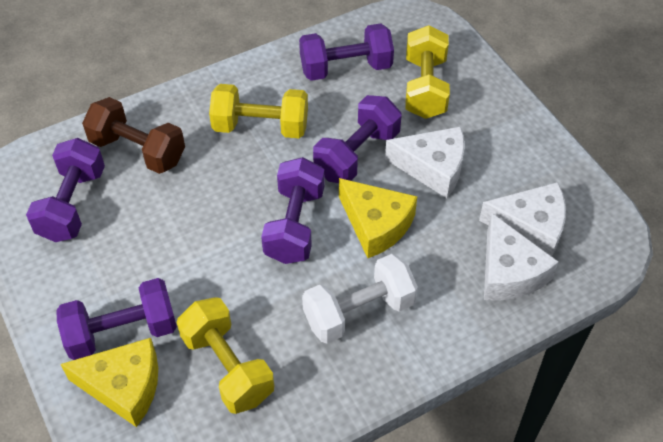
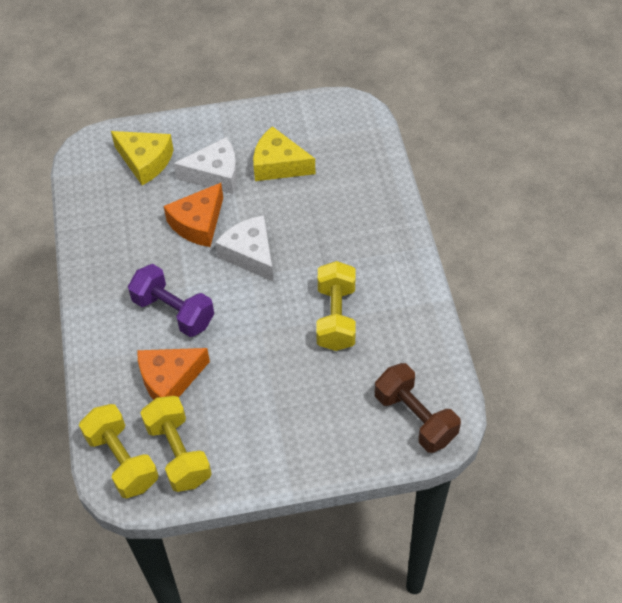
orange cheese: 0 -> 2
purple dumbbell: 5 -> 1
white cheese: 3 -> 2
white dumbbell: 1 -> 0

